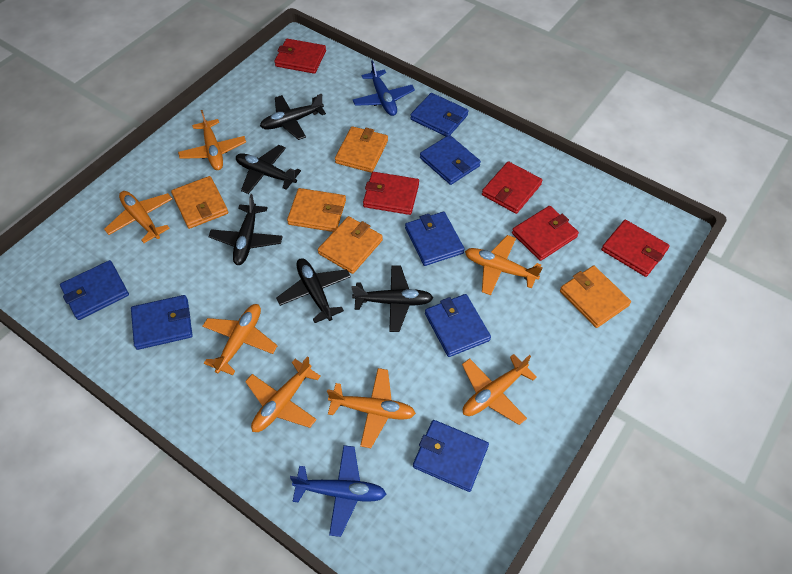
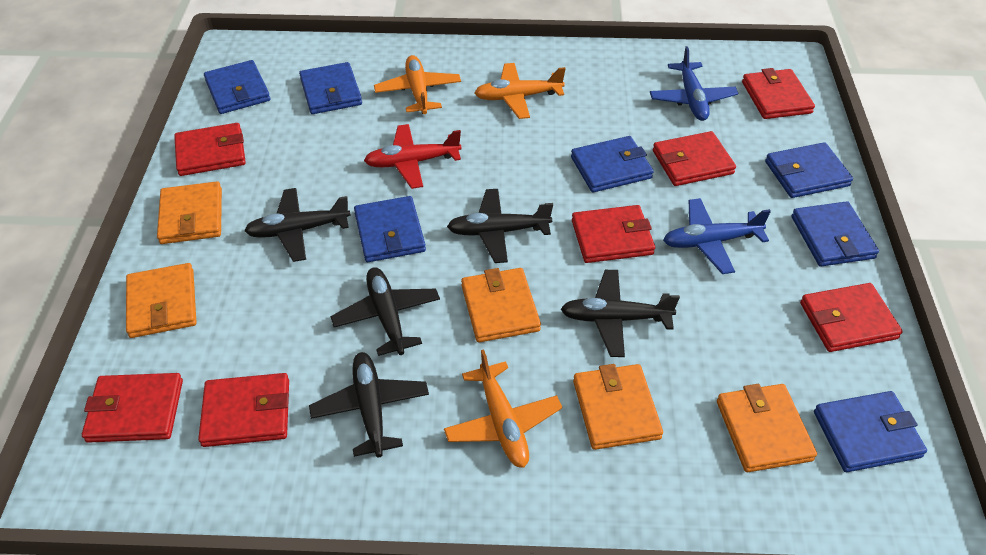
orange plane: 7 -> 3
red plane: 0 -> 1
red wallet: 5 -> 7

